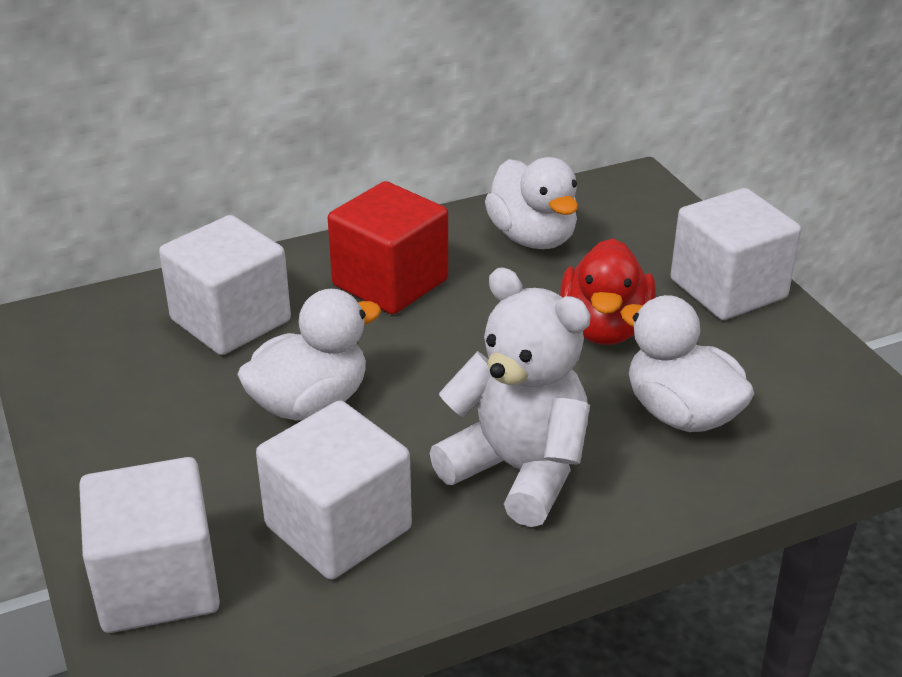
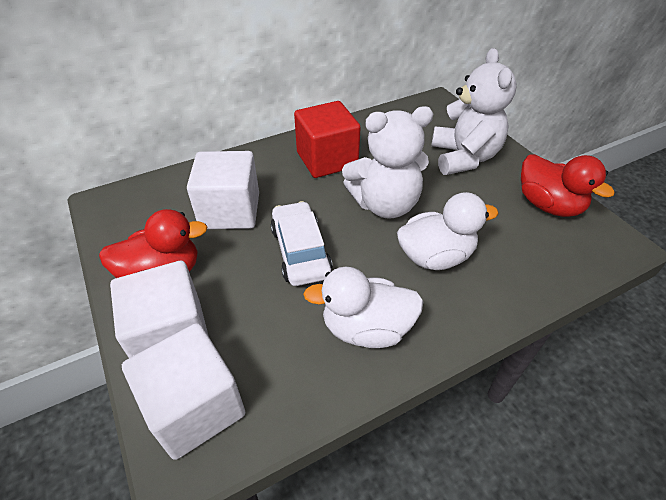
red duck: 1 -> 2
white car: 0 -> 1
white cube: 4 -> 3
white duck: 3 -> 2
white teddy bear: 1 -> 2

